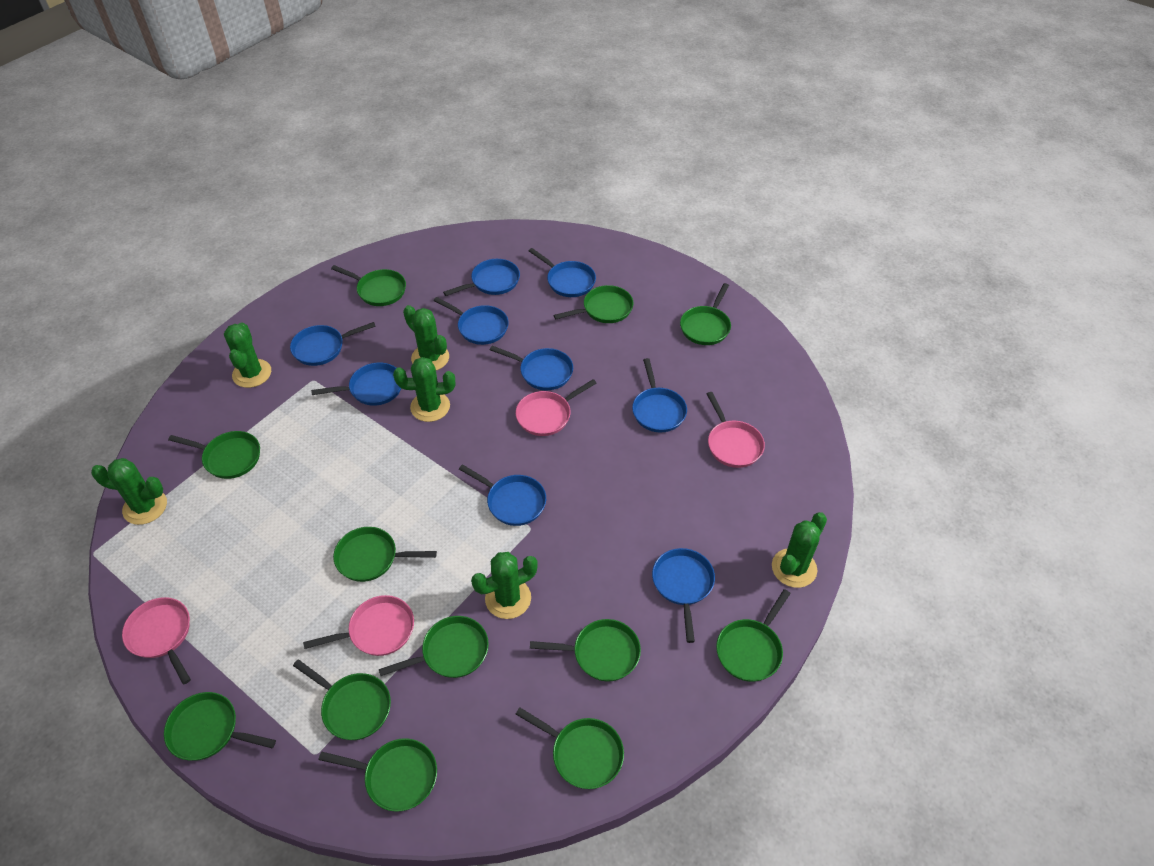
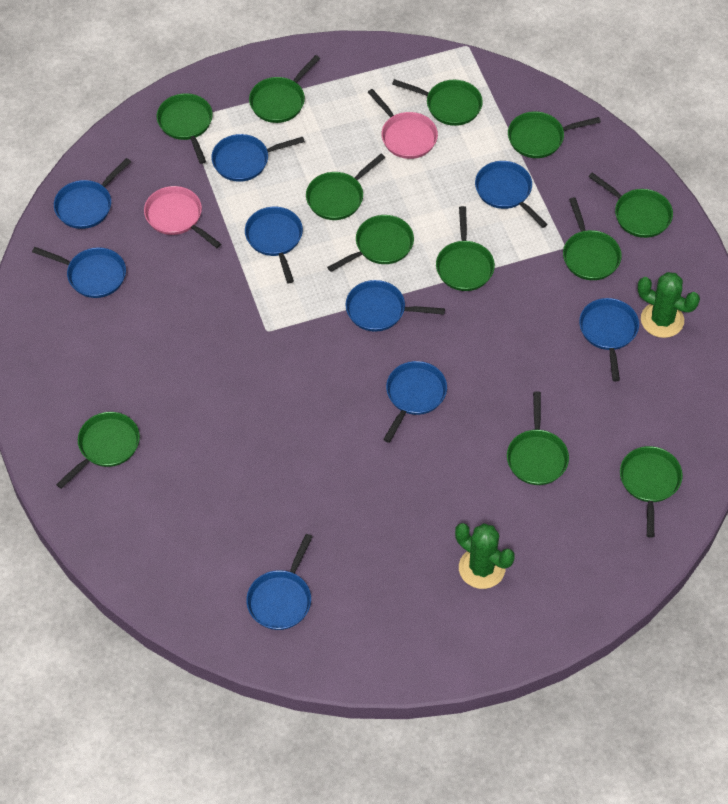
green cactus: 6 -> 2
pink pan: 4 -> 2

